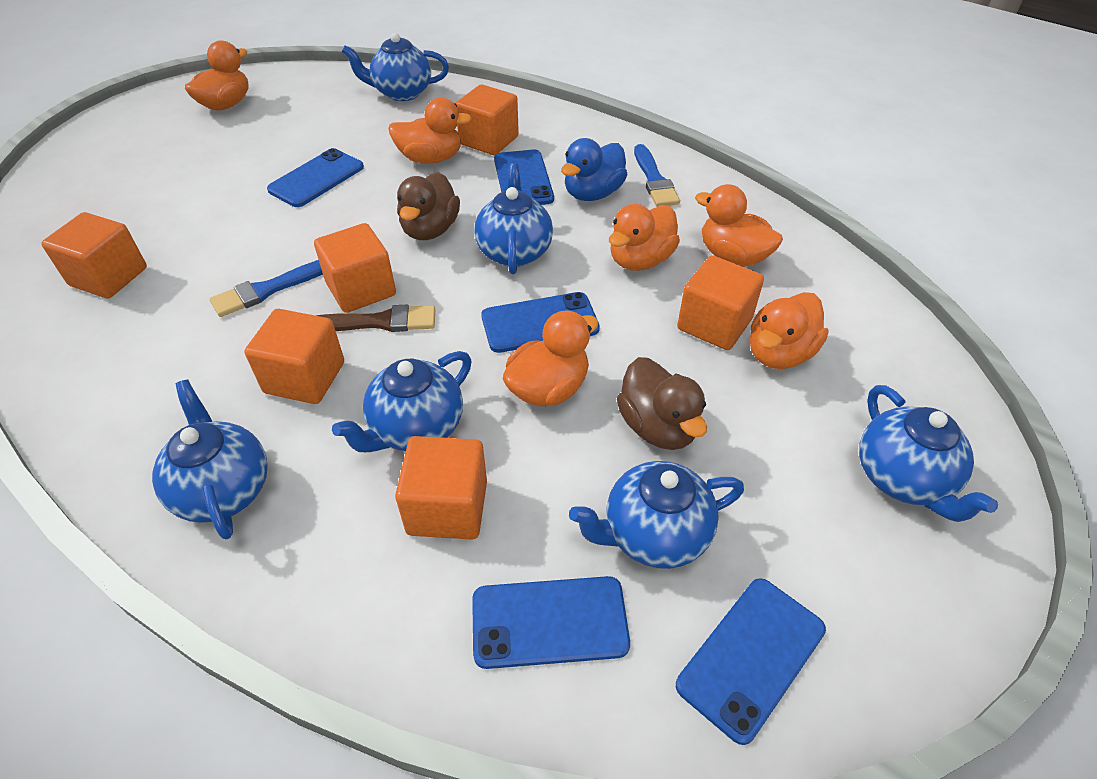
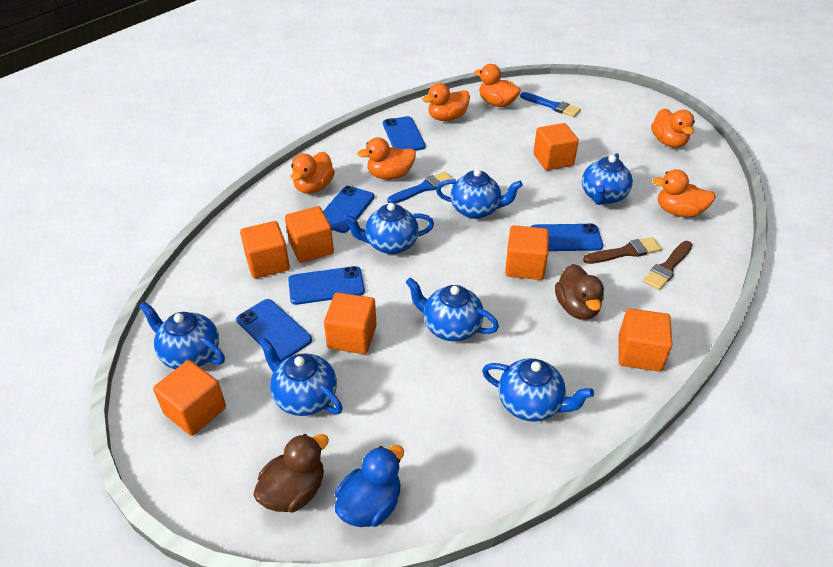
blue teapot: 6 -> 7
brown brush: 1 -> 2
orange cube: 6 -> 7

